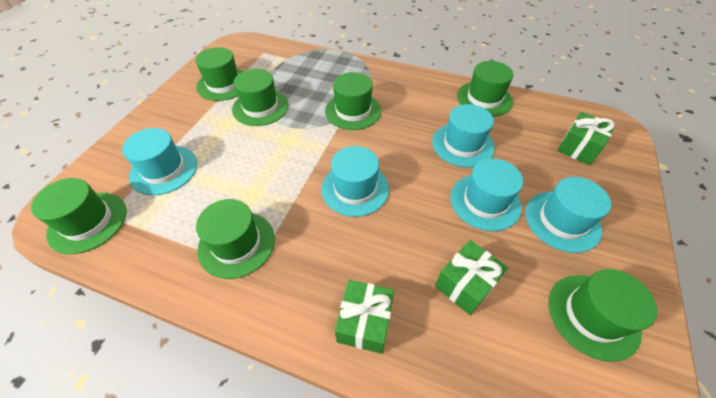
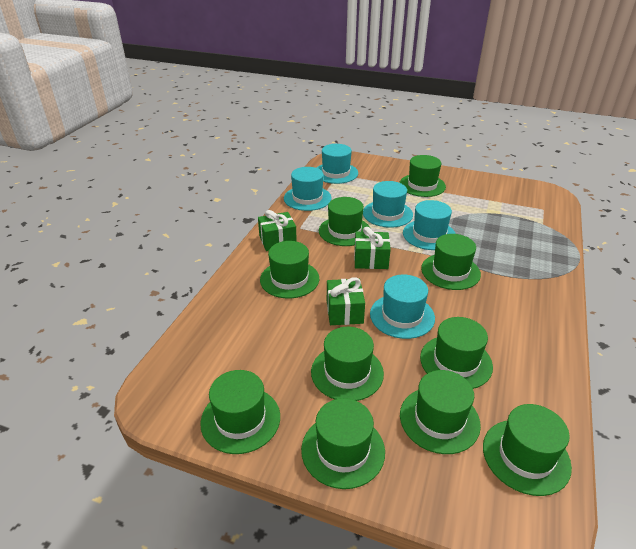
green hat: 7 -> 10

